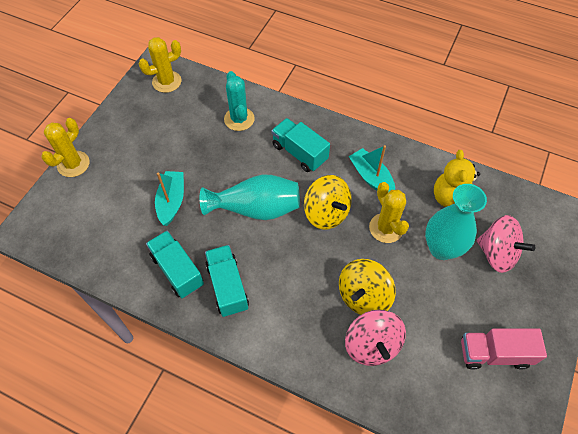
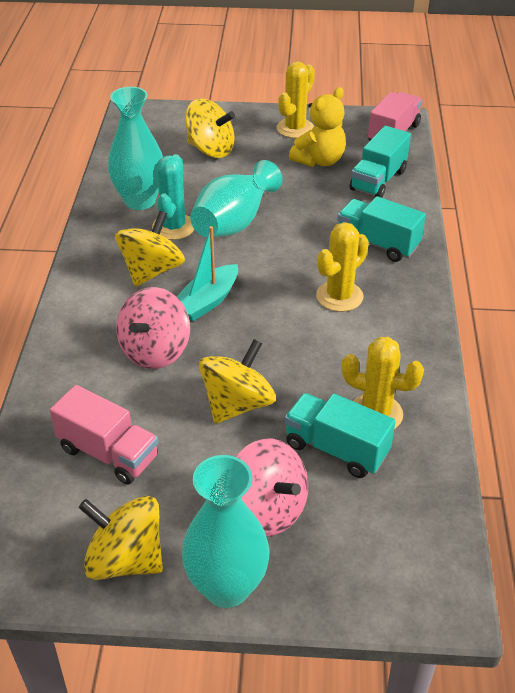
pink truck: 1 -> 2
turquoise boat: 2 -> 1
turquoise vase: 2 -> 3
yellow spinning top: 2 -> 4

